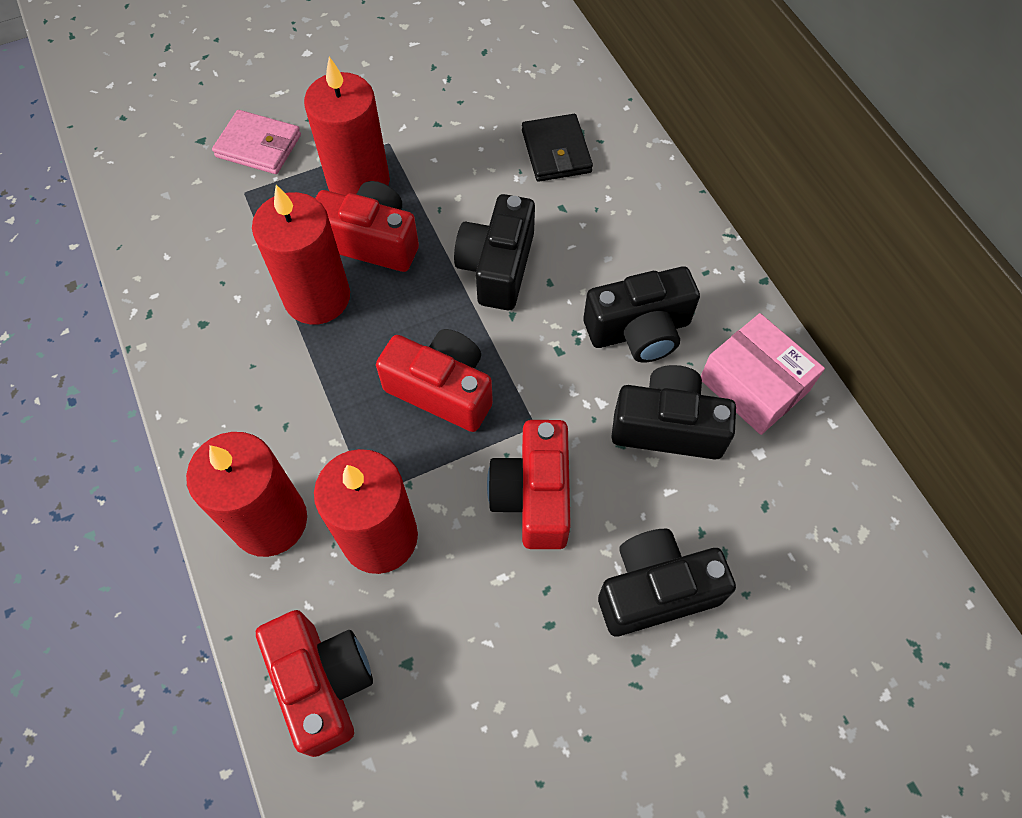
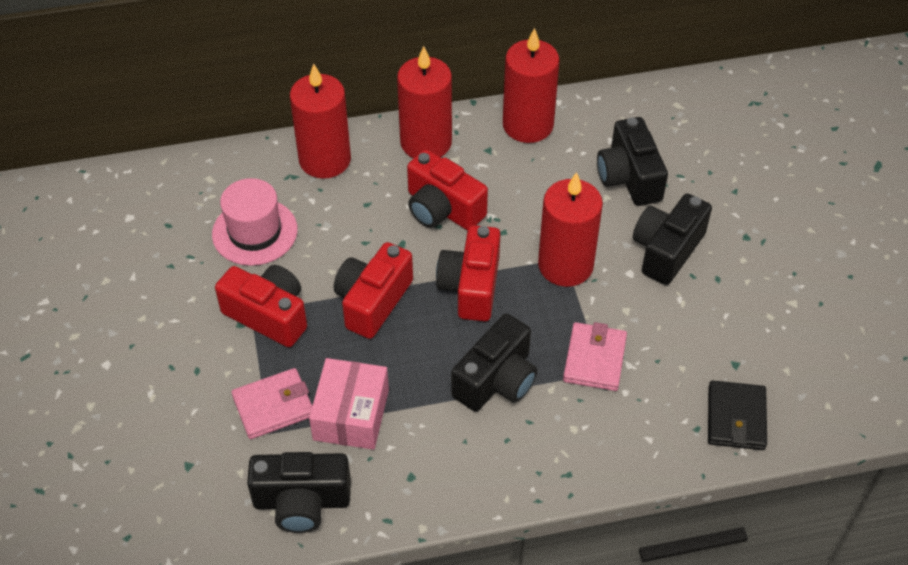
pink hat: 0 -> 1
pink wallet: 1 -> 2

